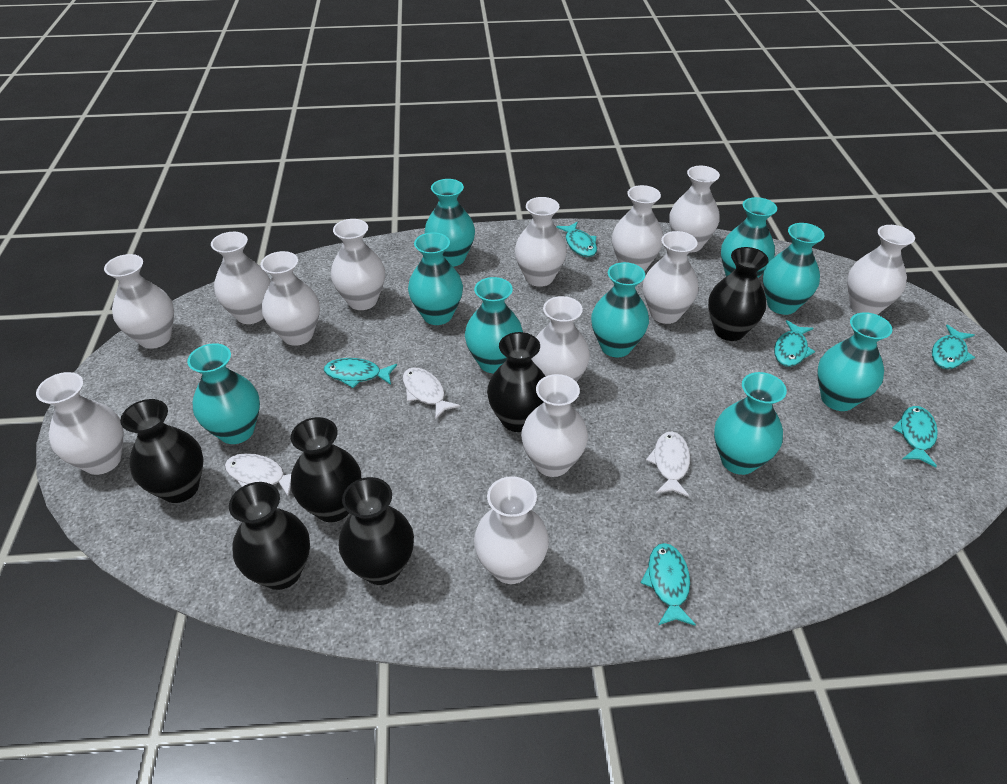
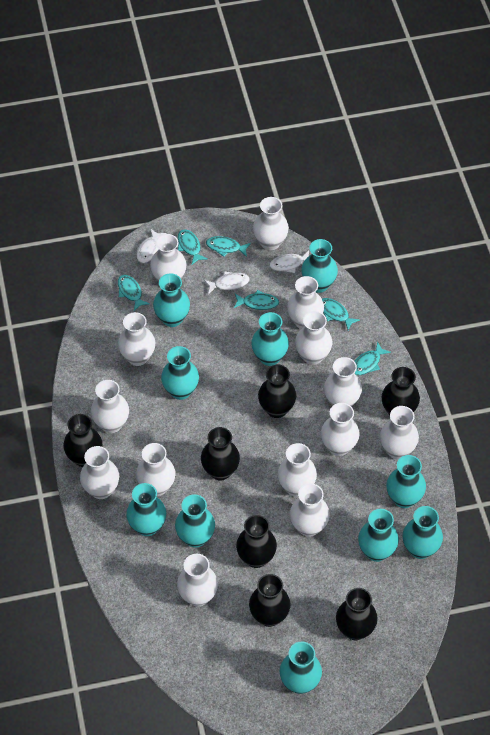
black vase: 6 -> 7
turquoise vase: 9 -> 10
white vase: 13 -> 14

